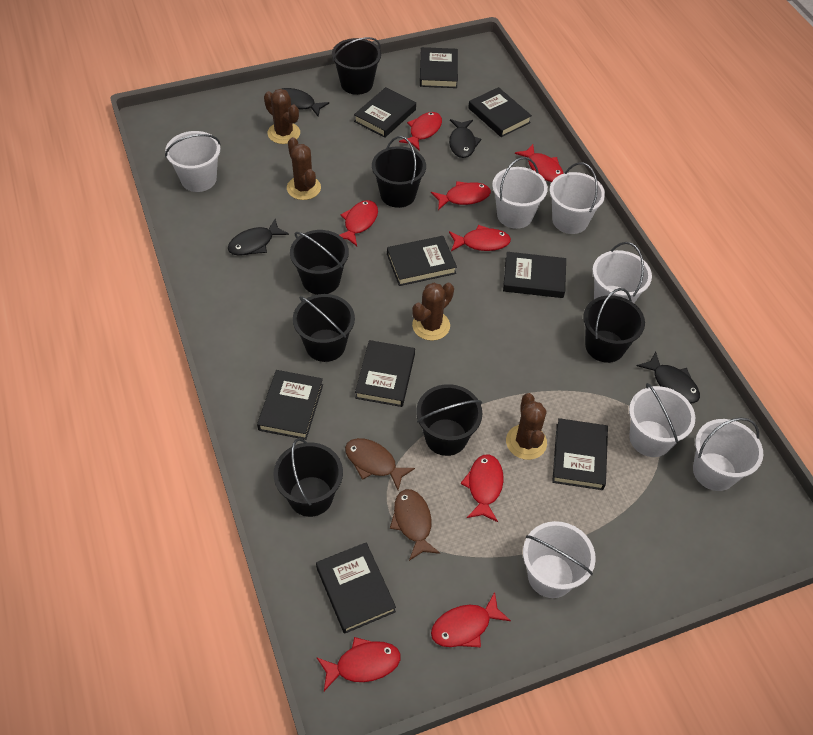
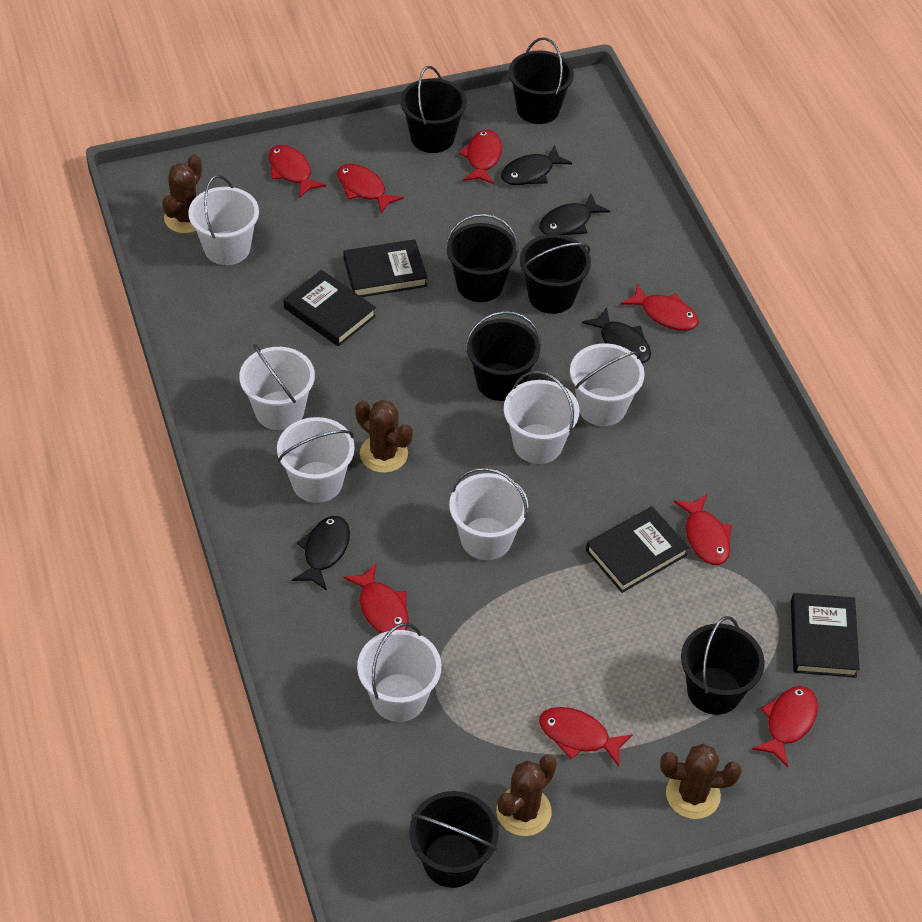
black book: 9 -> 4
brown fish: 2 -> 0

